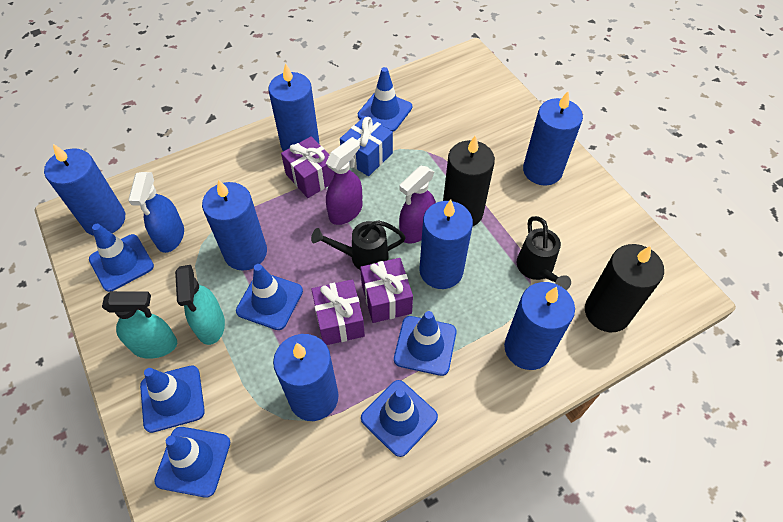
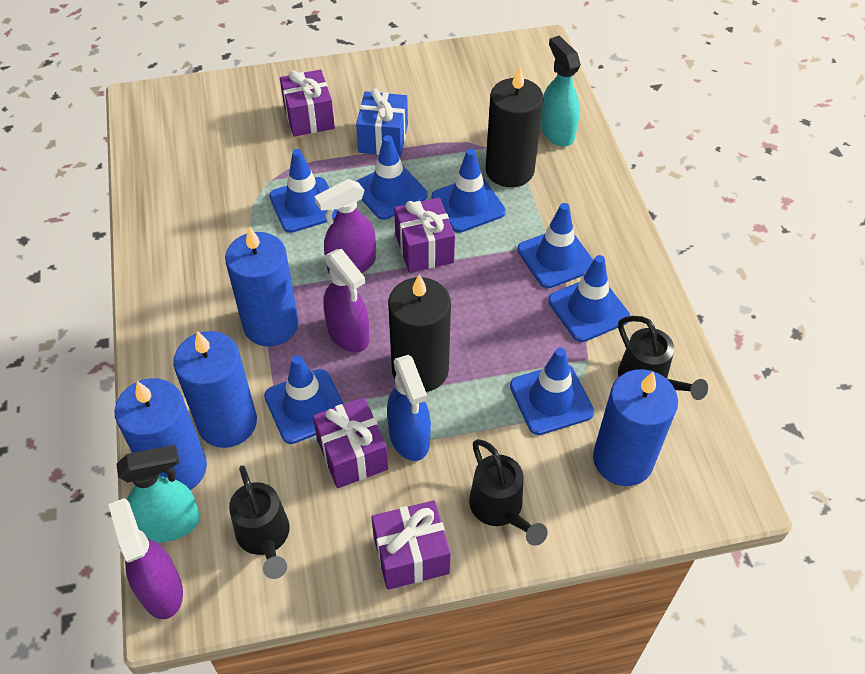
black watering can: 2 -> 3
blue candle: 7 -> 4
purple gift: 3 -> 4
purple spray bottle: 2 -> 3

